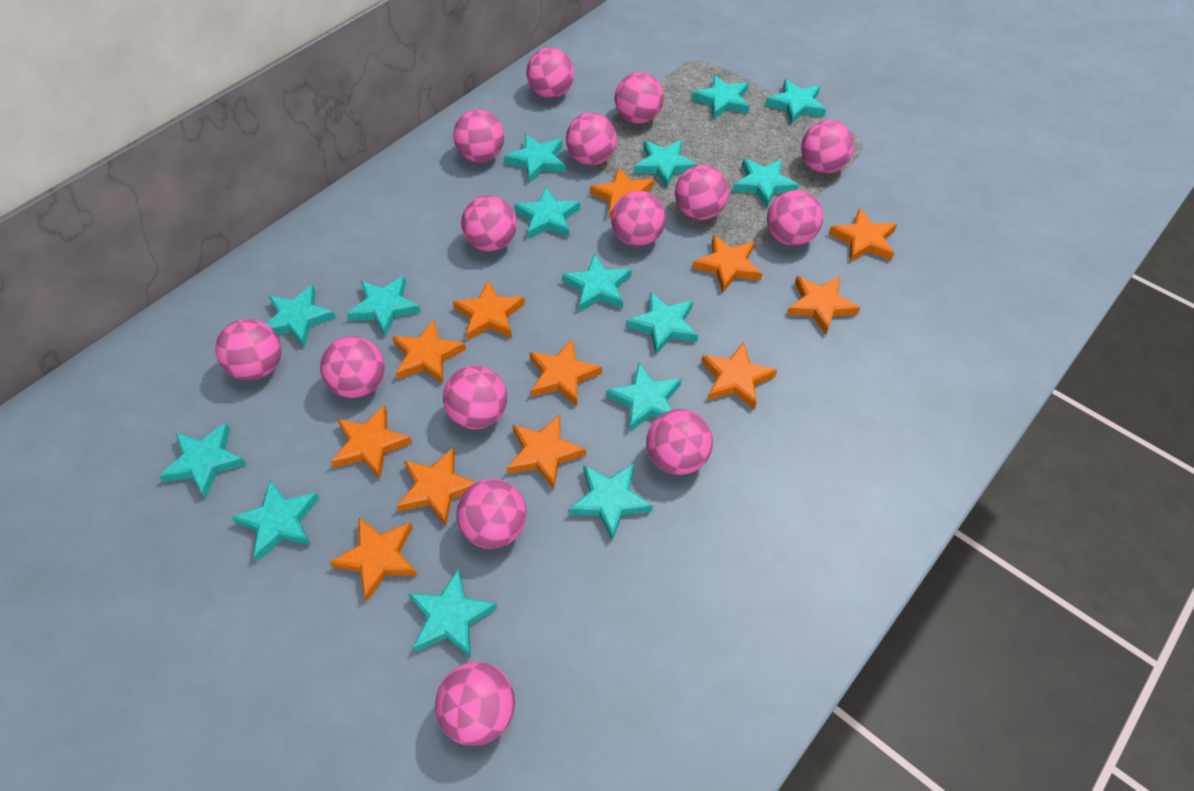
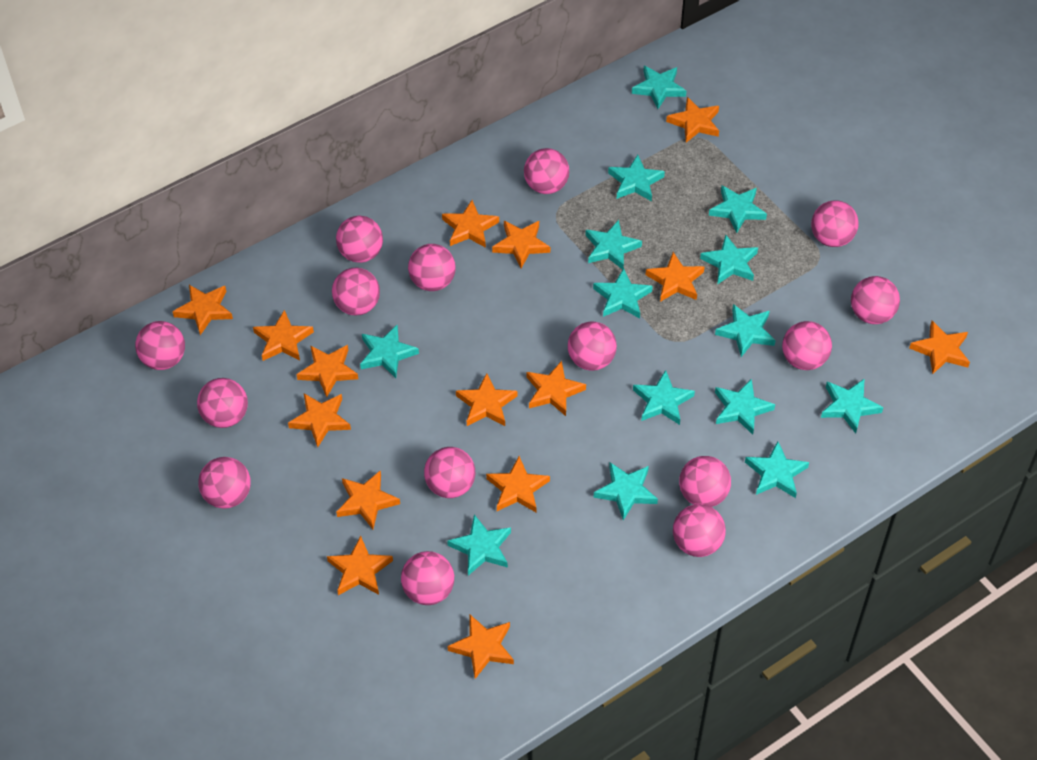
orange star: 12 -> 15
turquoise star: 15 -> 14

